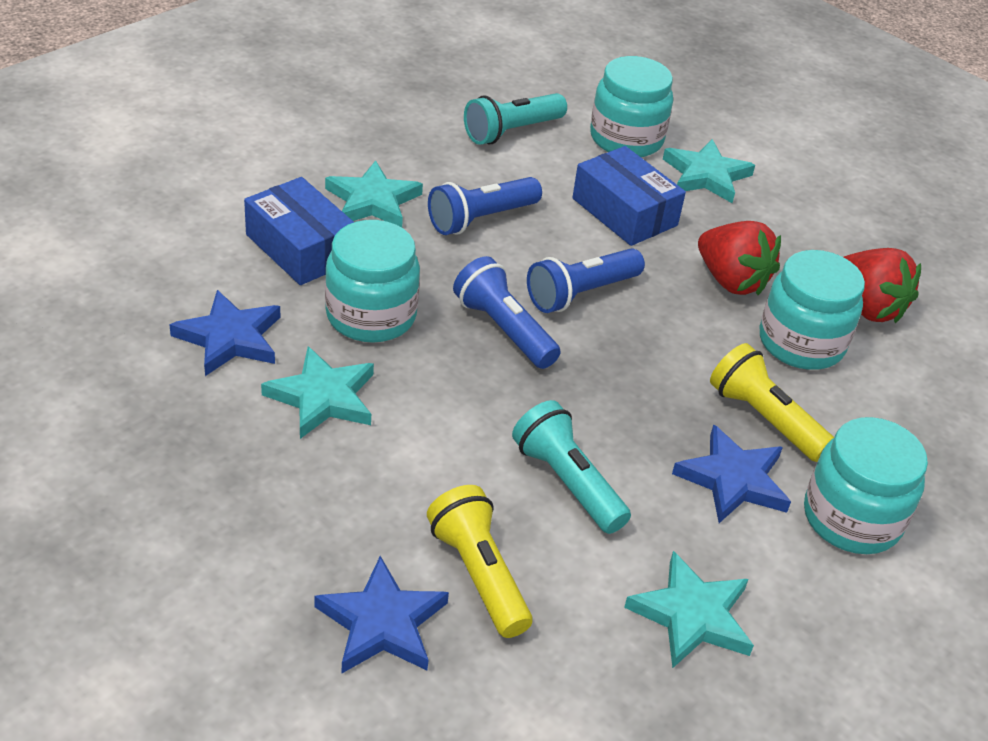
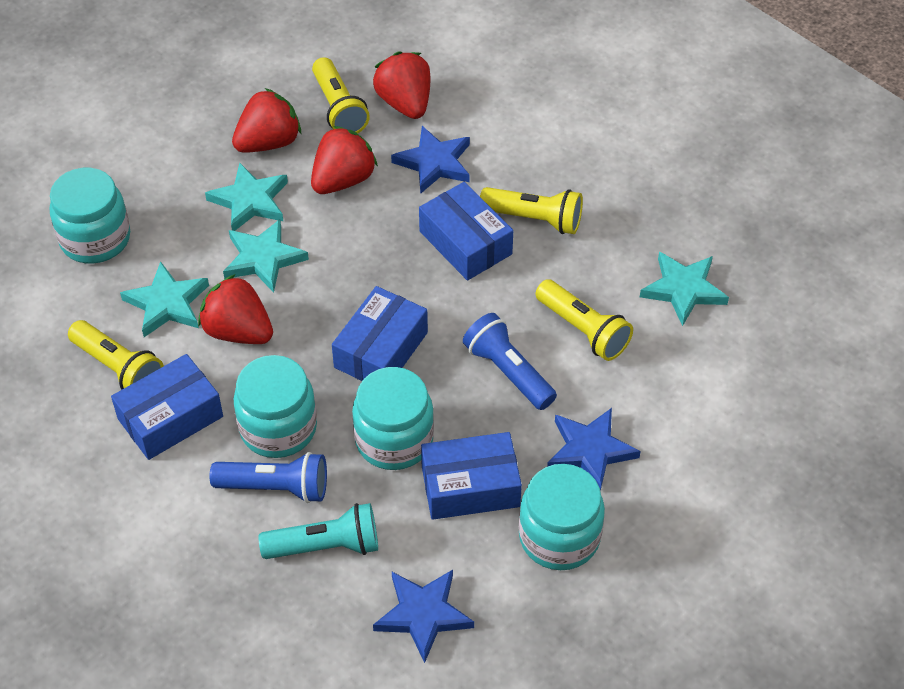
blue box: 2 -> 4
blue flashlight: 3 -> 2
red strawberry: 2 -> 4
turquoise flashlight: 2 -> 1
yellow flashlight: 2 -> 4

